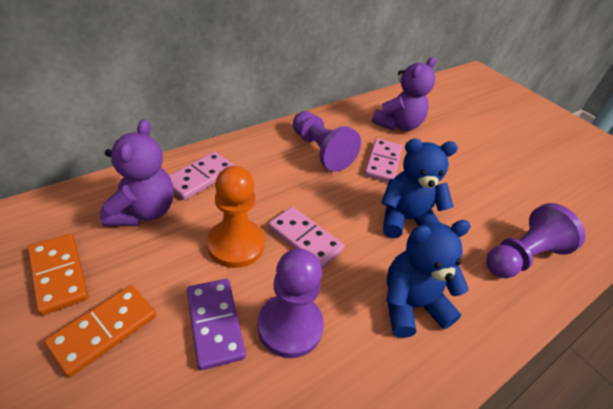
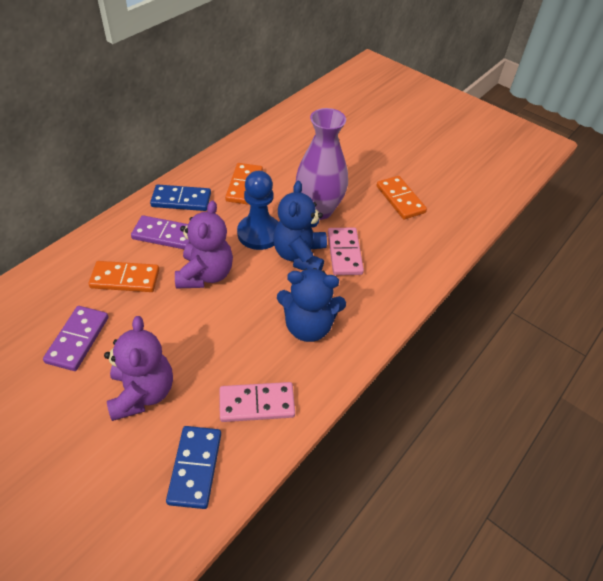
blue domino: 0 -> 2
blue pawn: 0 -> 1
orange domino: 2 -> 3
orange pawn: 1 -> 0
pink domino: 3 -> 2
purple domino: 1 -> 2
purple pawn: 3 -> 0
purple vase: 0 -> 1

